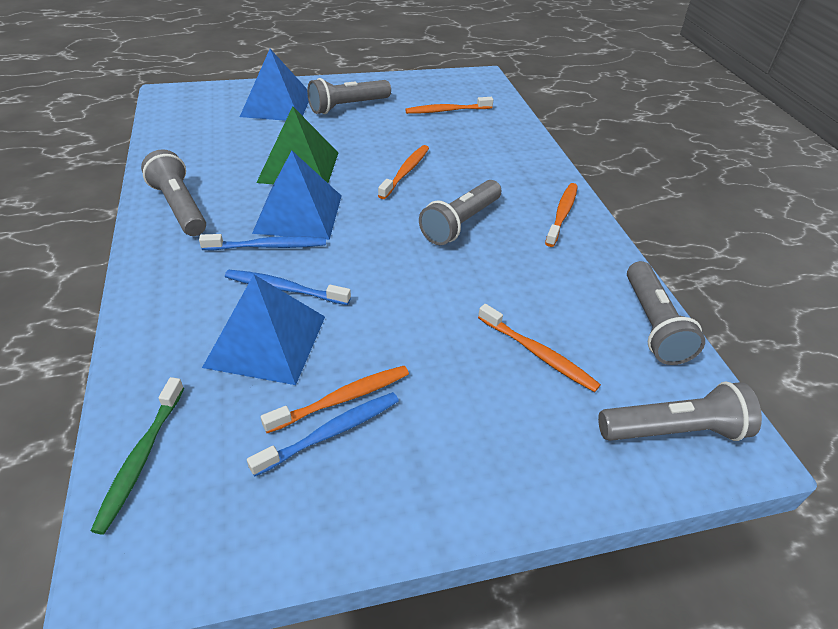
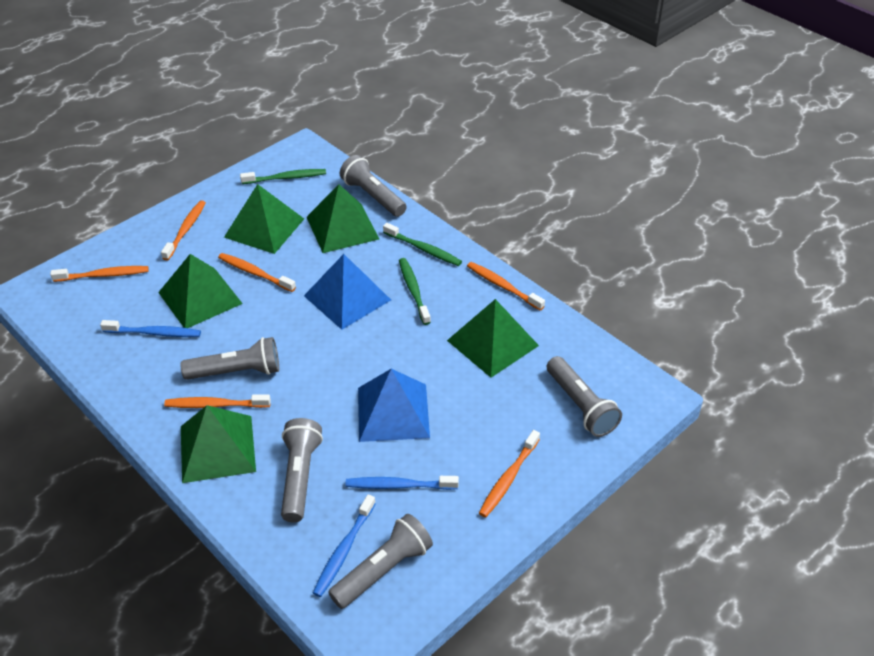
blue pyramid: 3 -> 2
green pyramid: 1 -> 5
green toothbrush: 1 -> 3
orange toothbrush: 5 -> 6

